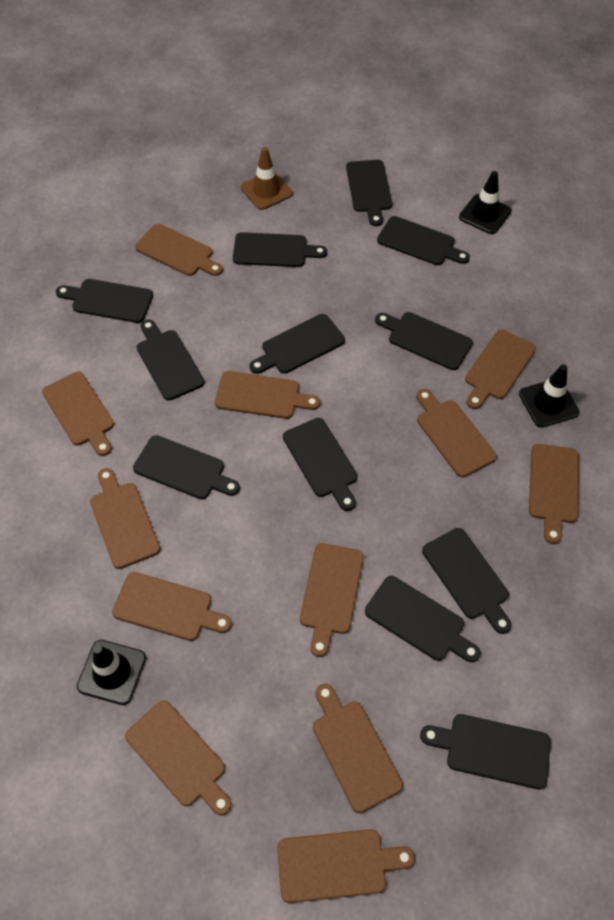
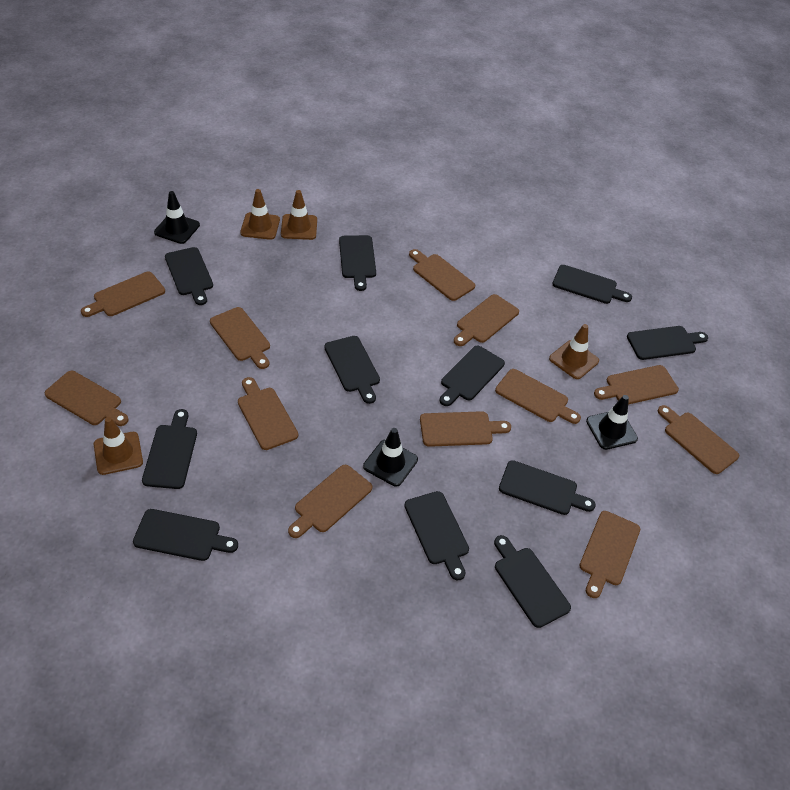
black cutting board: 12 -> 11
brown traffic cone: 1 -> 4

